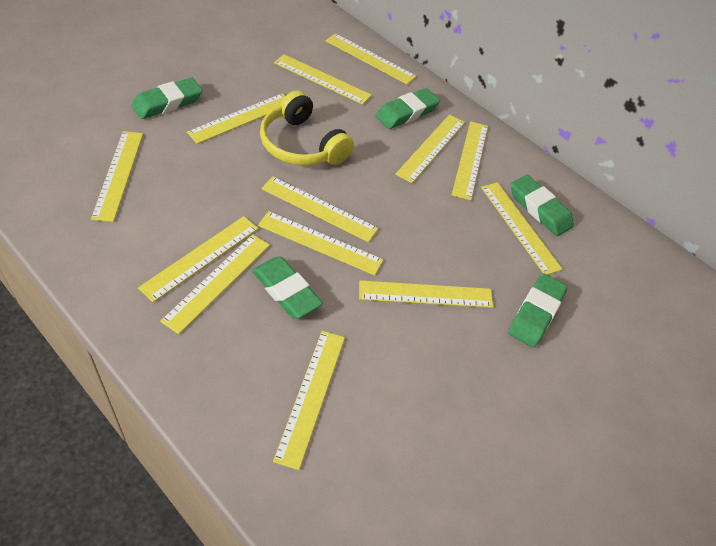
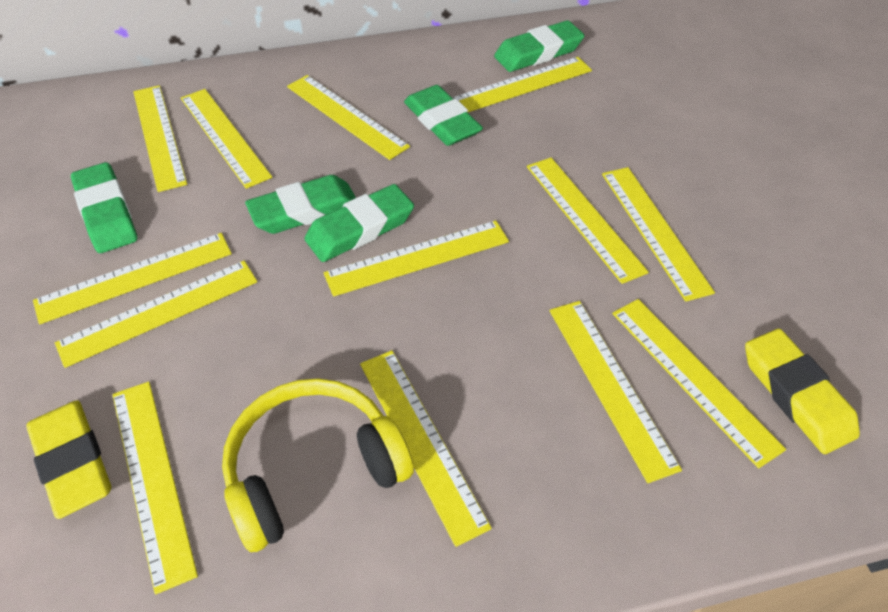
yellow eraser: 0 -> 2

